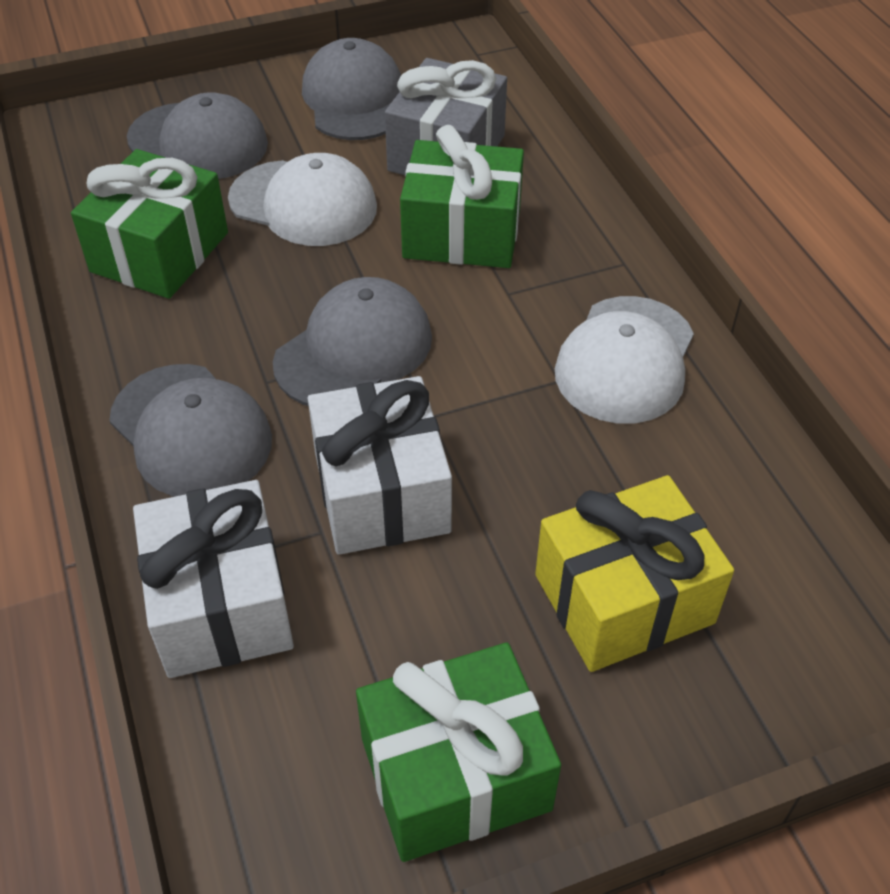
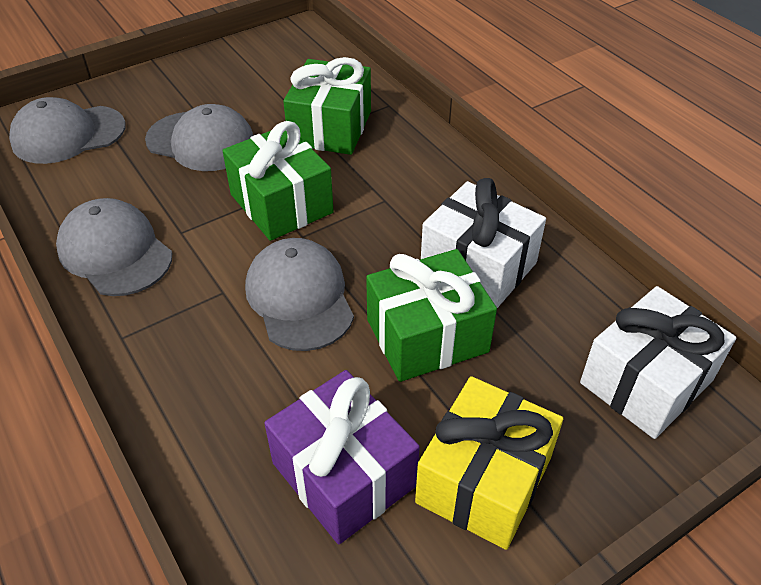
grey gift: 1 -> 0
purple gift: 0 -> 1
white cap: 2 -> 0

